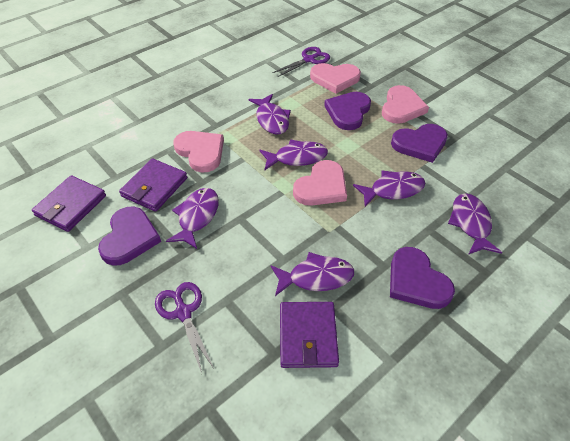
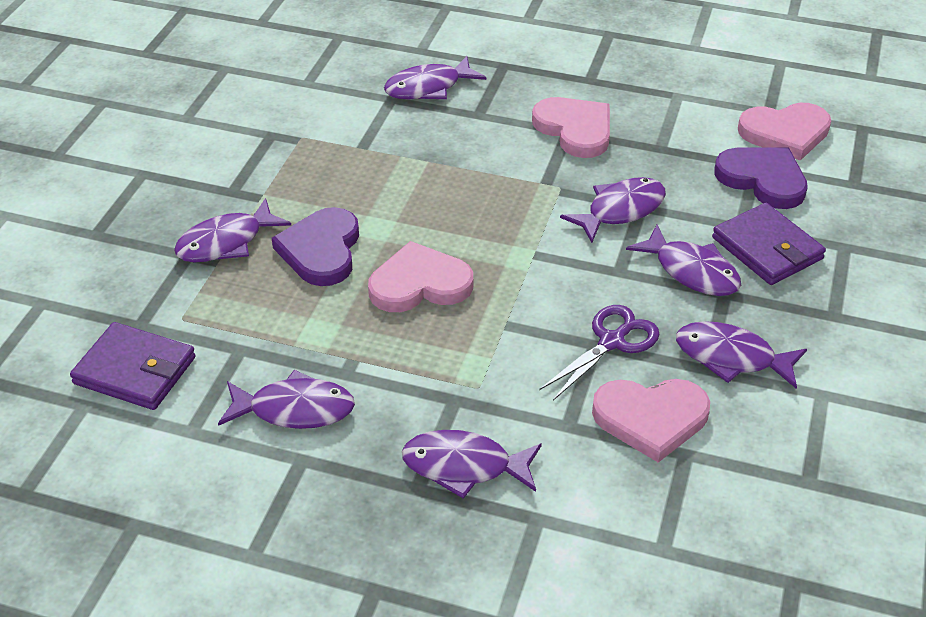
purple fish: 6 -> 7
purple heart: 4 -> 2
purple scissors: 2 -> 1
purple wallet: 3 -> 2

